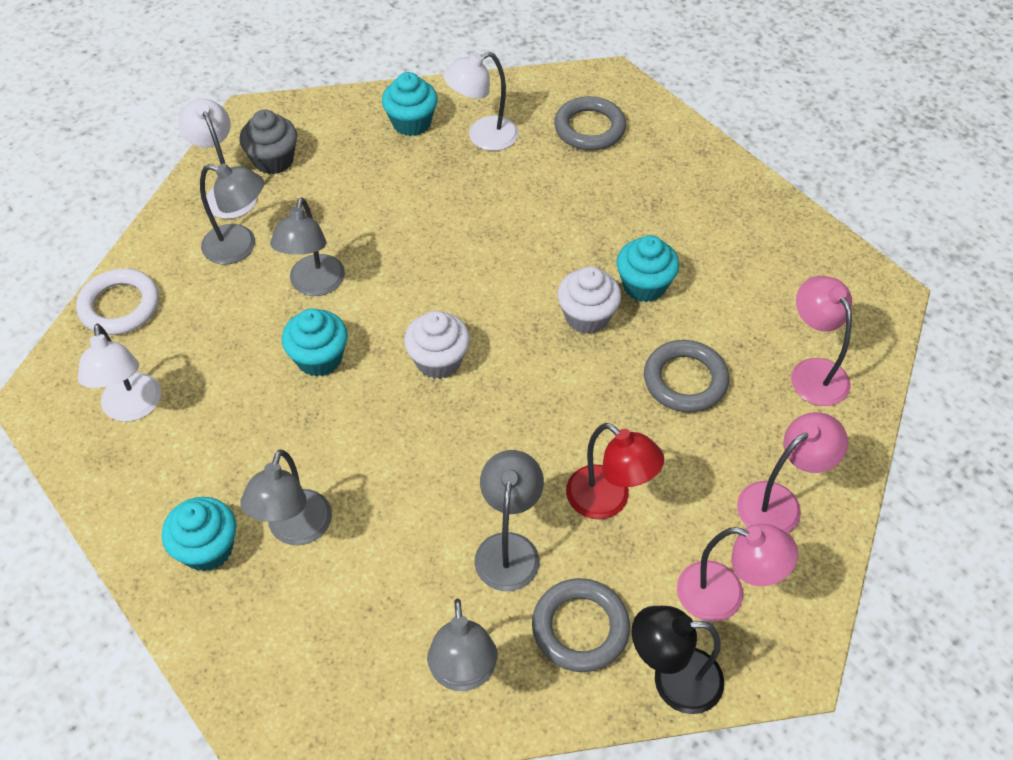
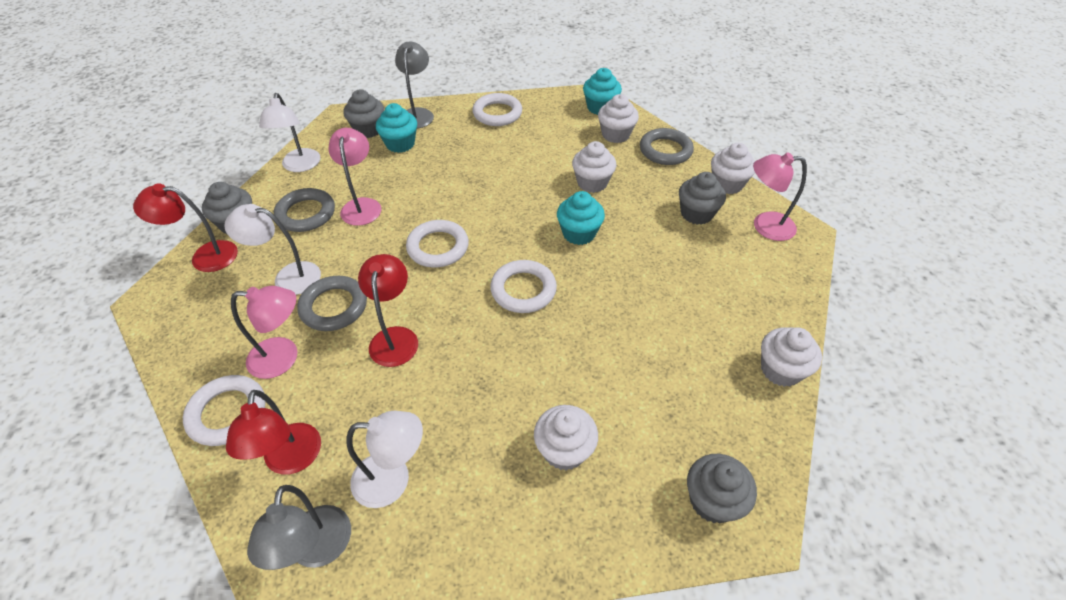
black lamp: 1 -> 0
grey cupcake: 1 -> 4
grey lamp: 5 -> 2
red lamp: 1 -> 3
turquoise cupcake: 4 -> 3
white cupcake: 2 -> 5
white ring: 1 -> 4

